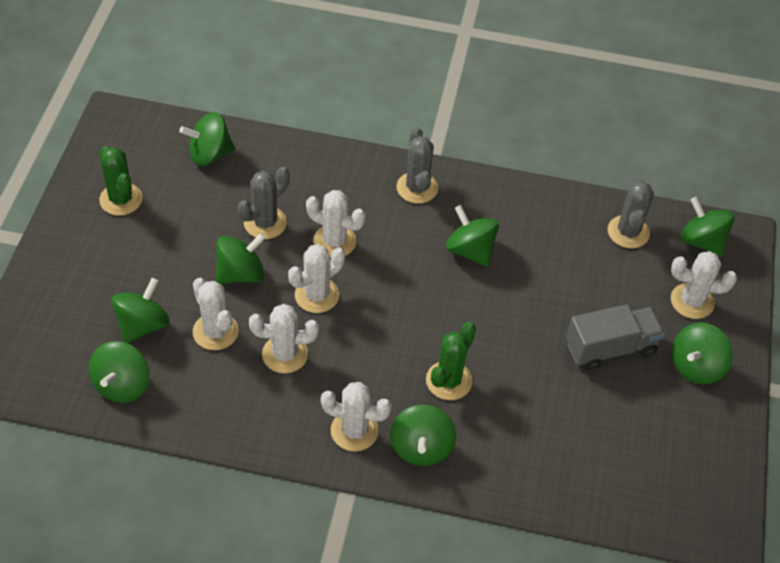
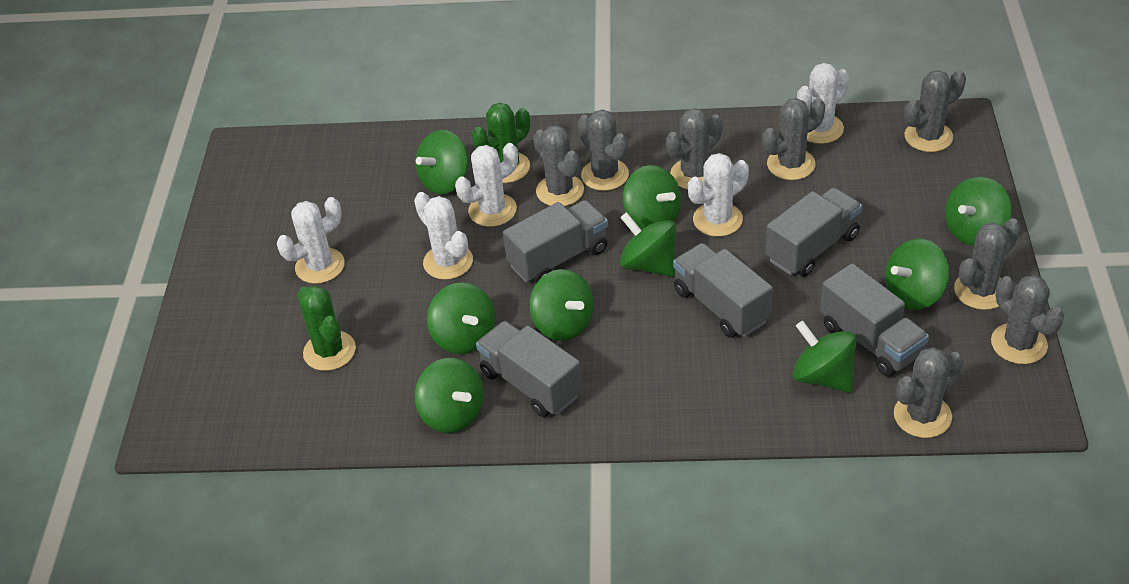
green spinning top: 8 -> 9
grey cactus: 3 -> 8
grey truck: 1 -> 5
white cactus: 6 -> 5

